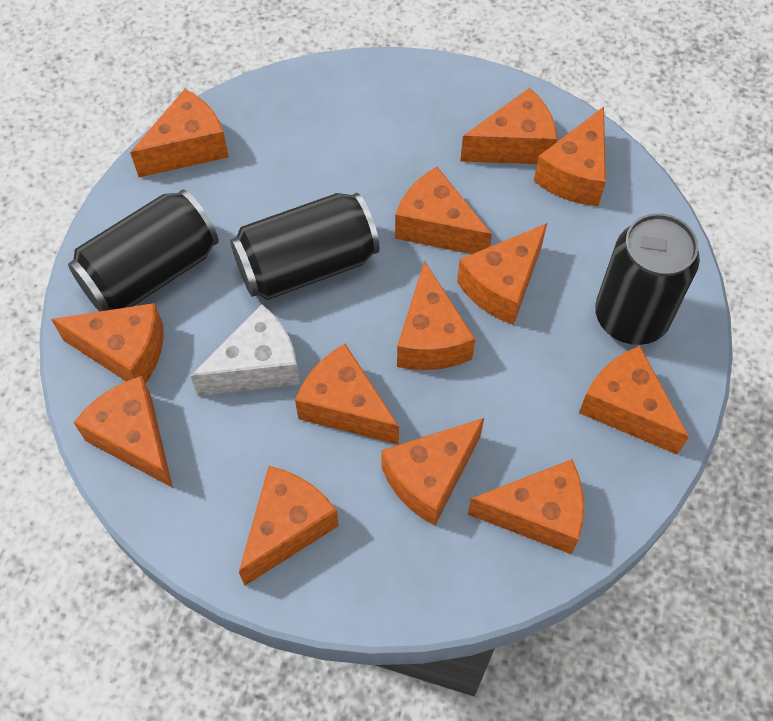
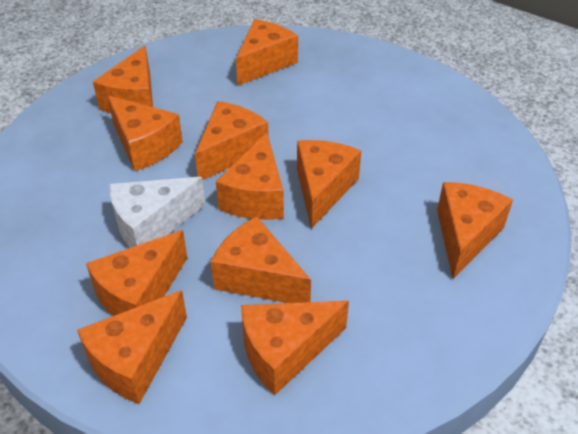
black can: 3 -> 0
orange cheese: 13 -> 11

